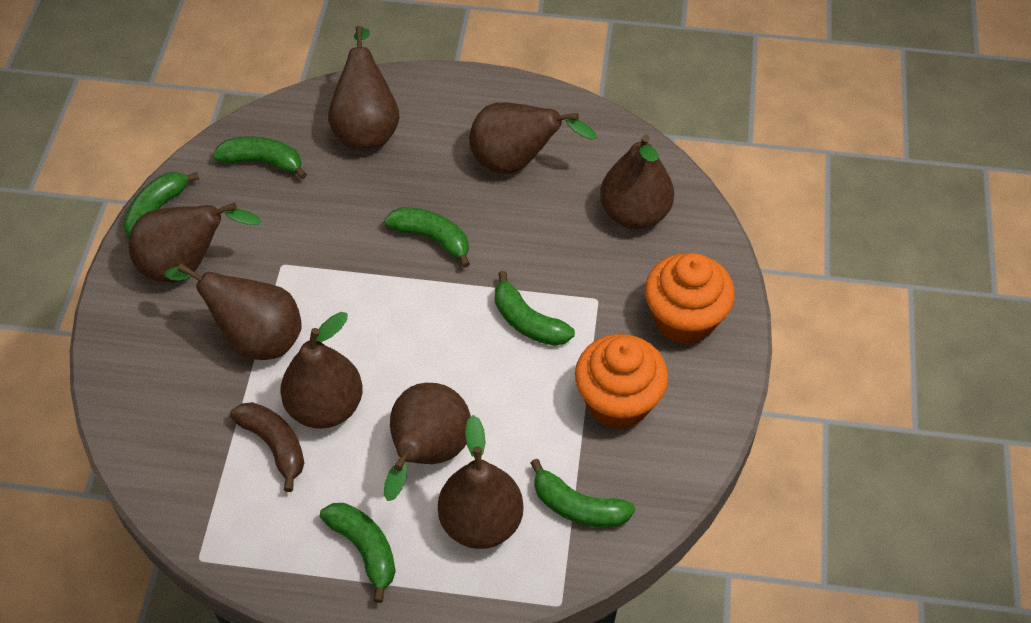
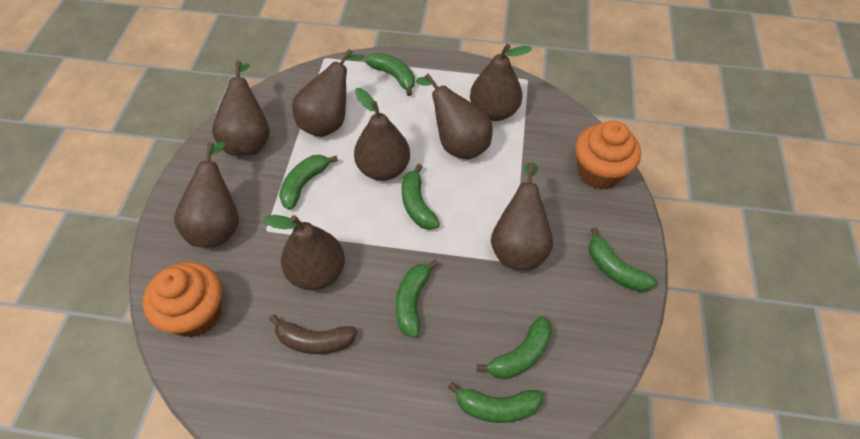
green banana: 6 -> 7

